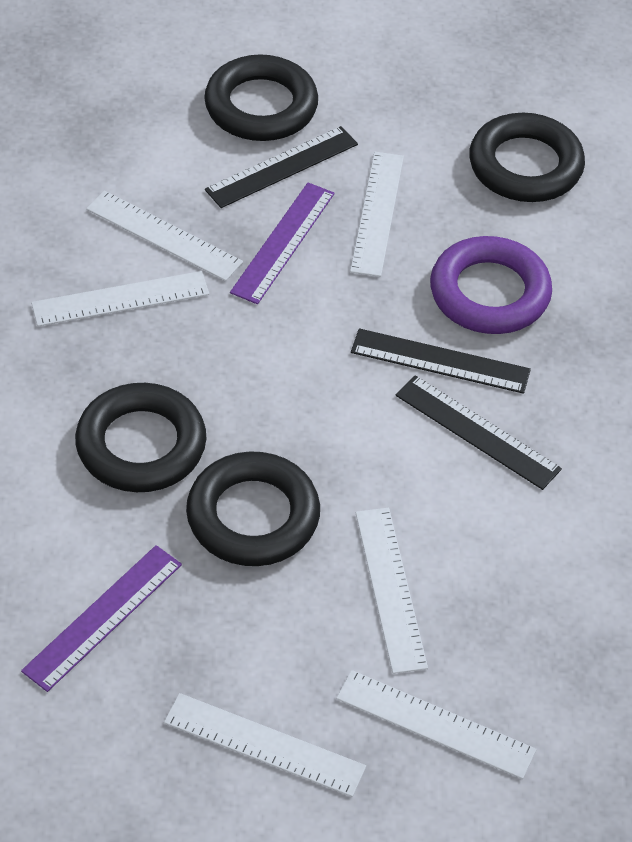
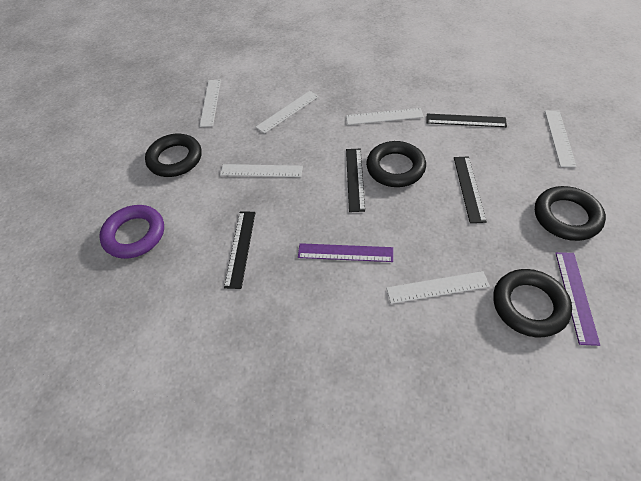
black ruler: 3 -> 4

